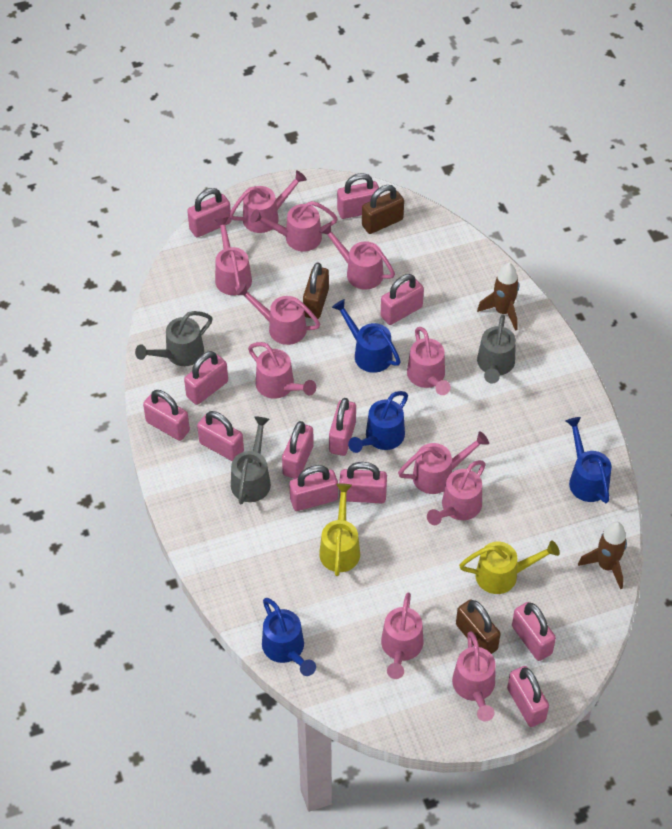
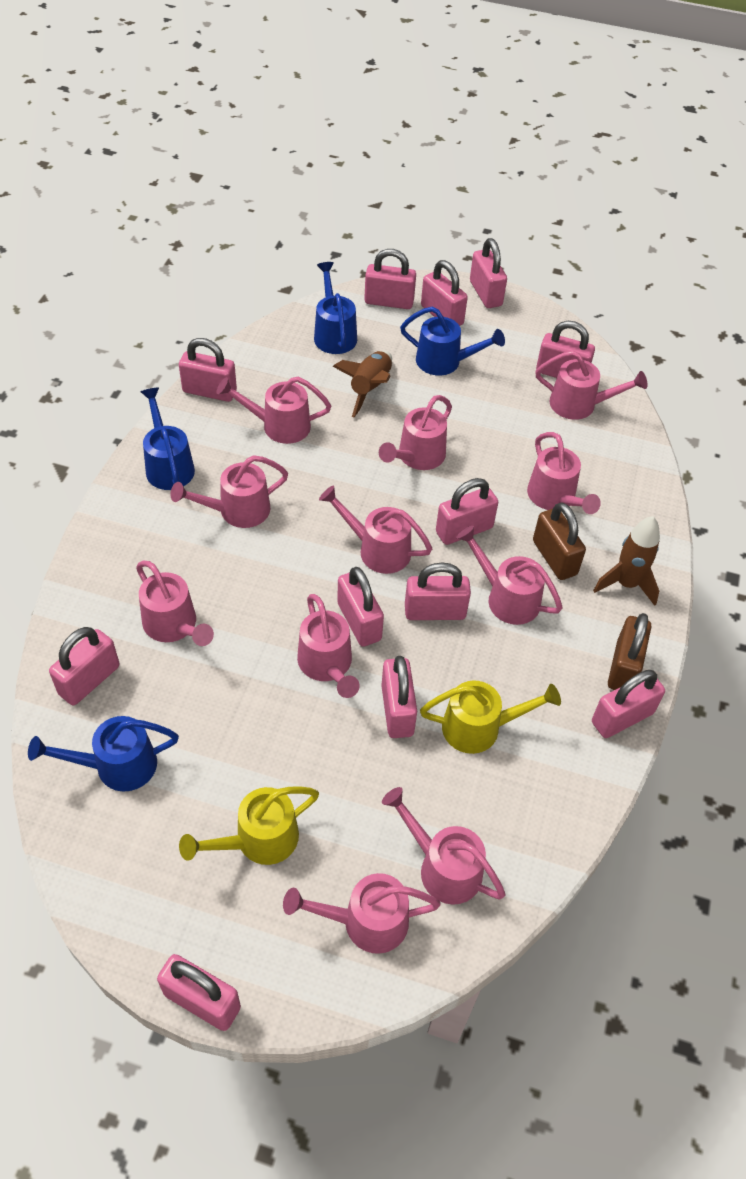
brown padlock: 3 -> 2
grey watering can: 3 -> 0

